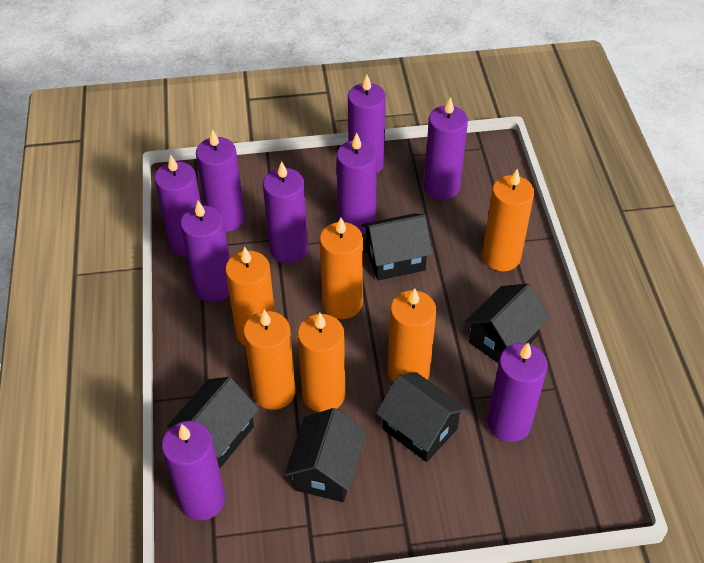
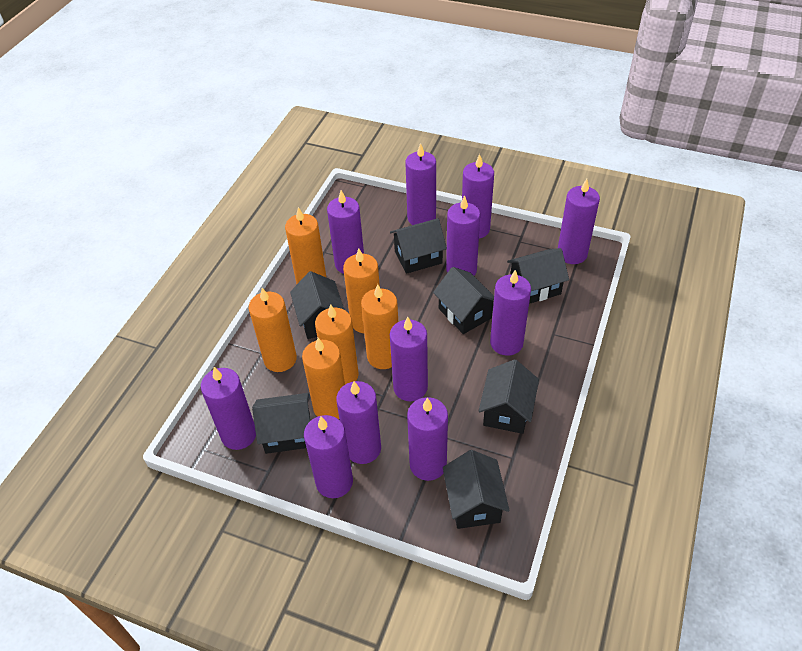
black house: 5 -> 7
purple candle: 9 -> 11

